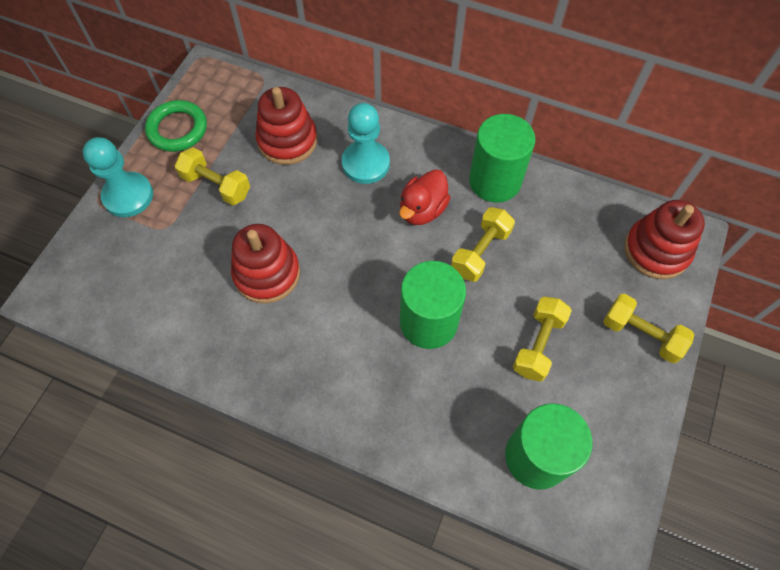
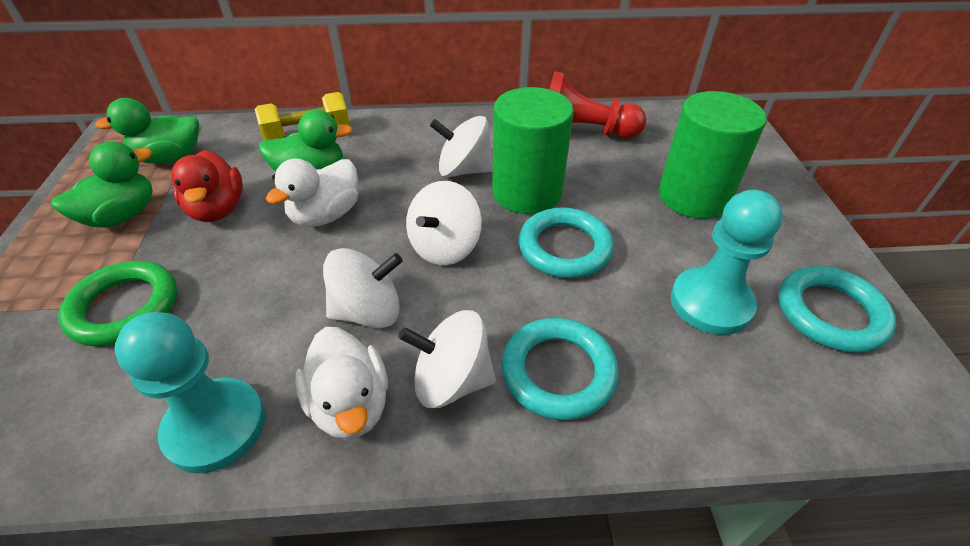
green cylinder: 3 -> 2
green duck: 0 -> 3
red pawn: 0 -> 1
red stacking toy: 3 -> 0
turquoise ring: 0 -> 3
white duck: 0 -> 2
white spinning top: 0 -> 4
yellow dumbbell: 4 -> 1

